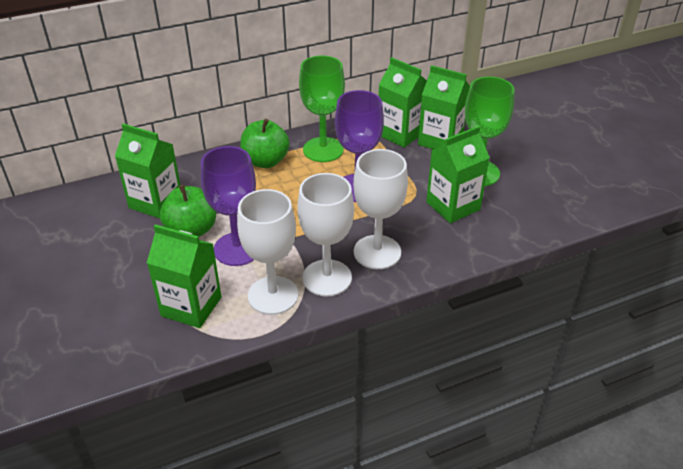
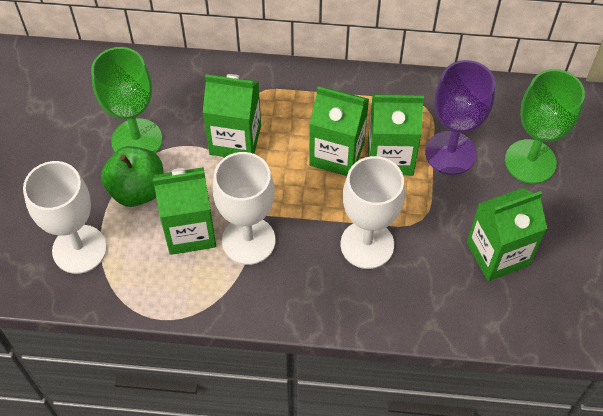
green apple: 2 -> 1
purple goblet: 2 -> 1

